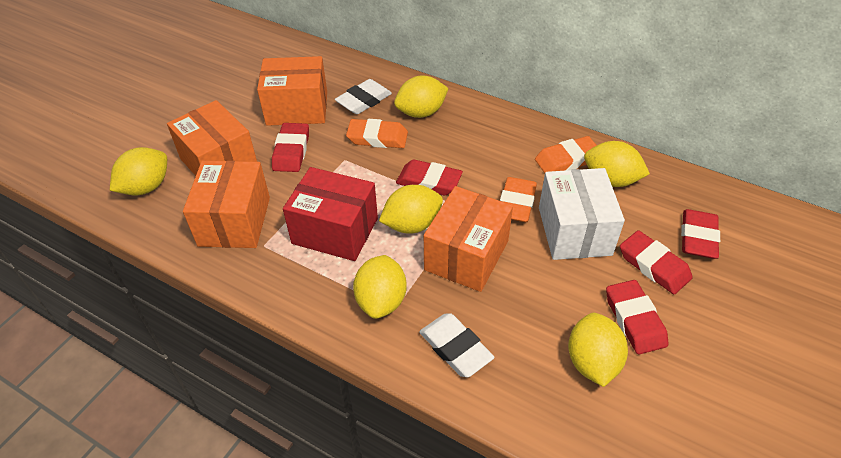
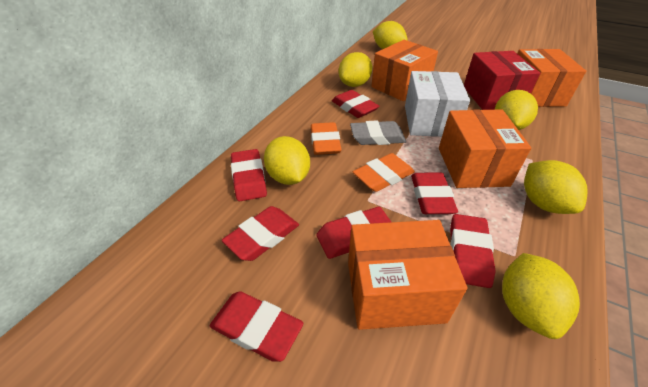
grey eraser: 0 -> 1
orange eraser: 3 -> 2
red eraser: 5 -> 7
white eraser: 2 -> 0

